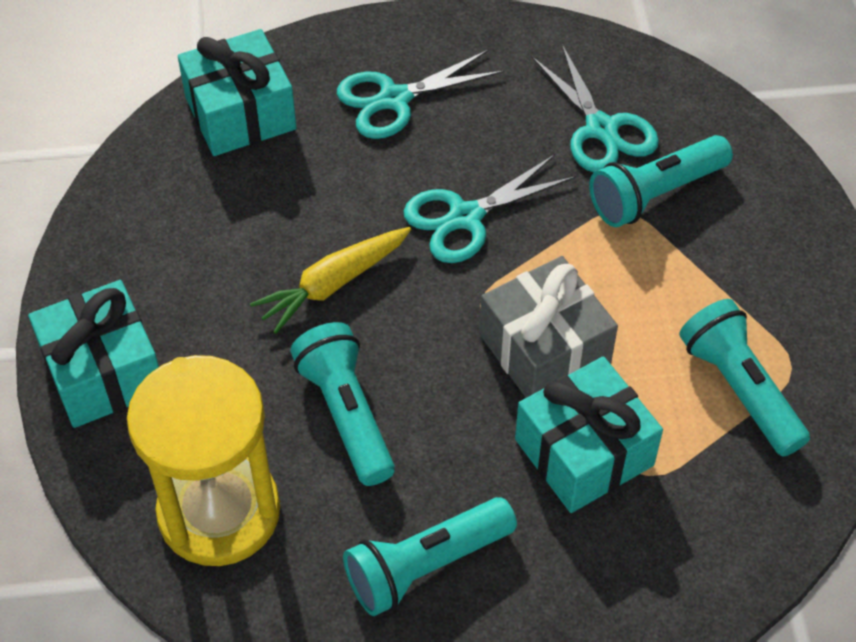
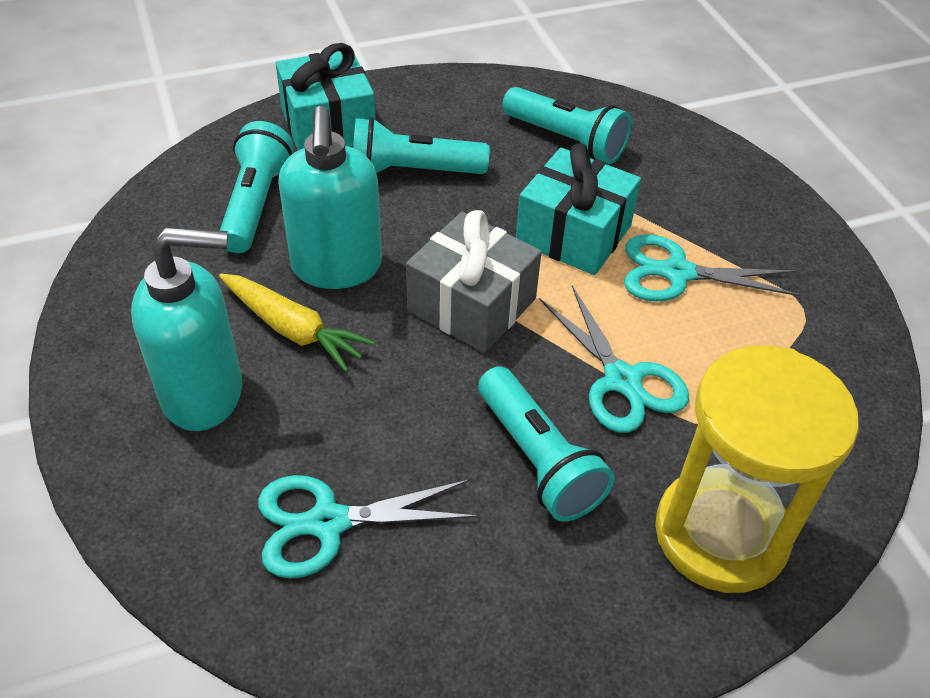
turquoise gift: 3 -> 2
turquoise soap dispenser: 0 -> 2

